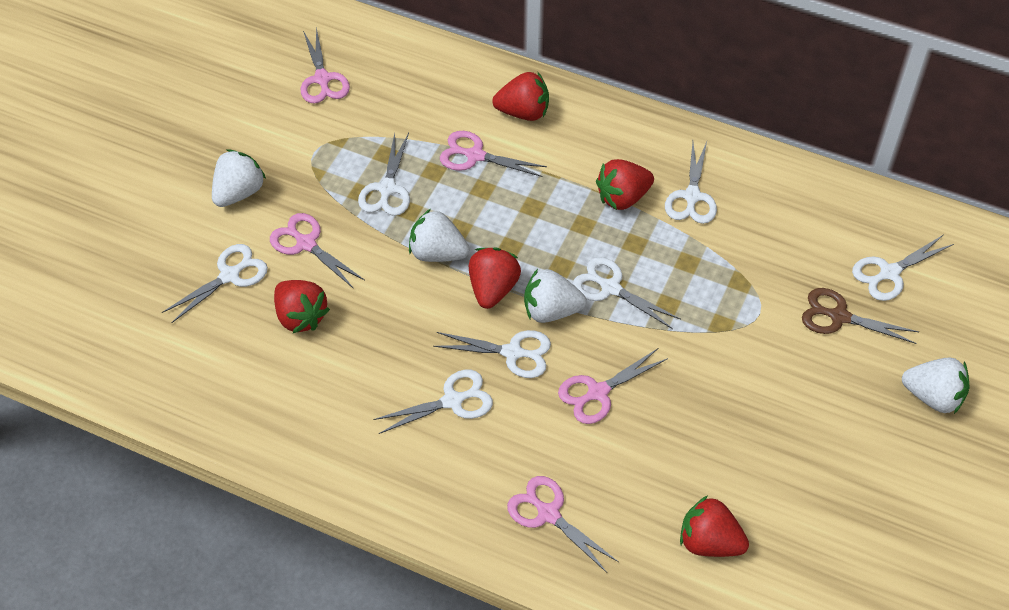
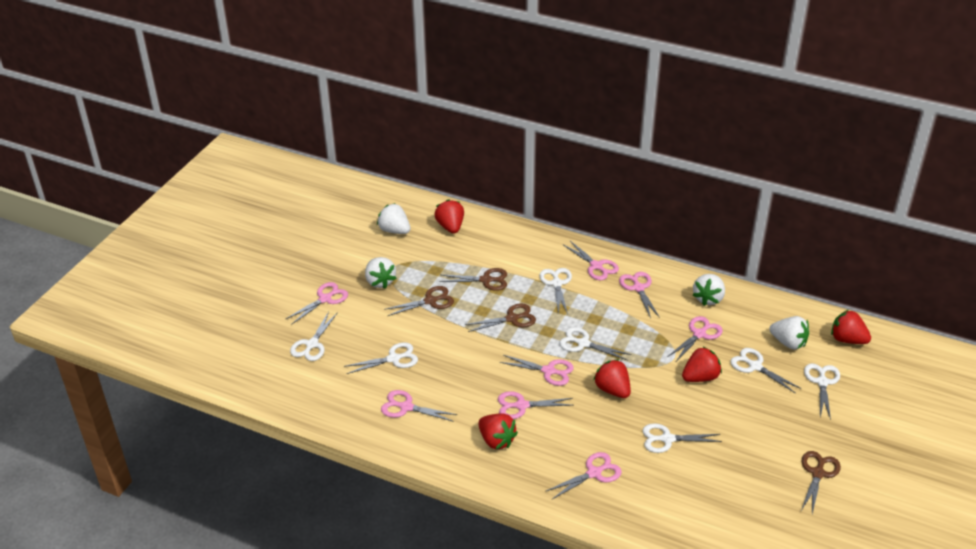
brown scissors: 1 -> 4
pink scissors: 5 -> 8

